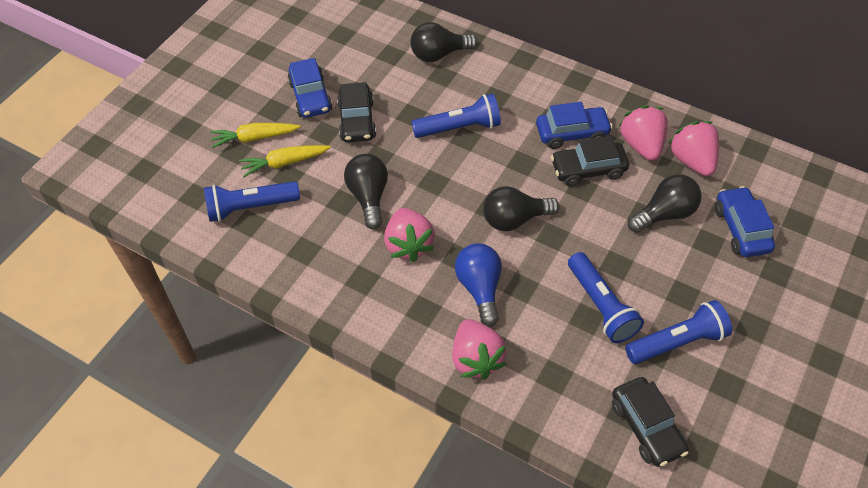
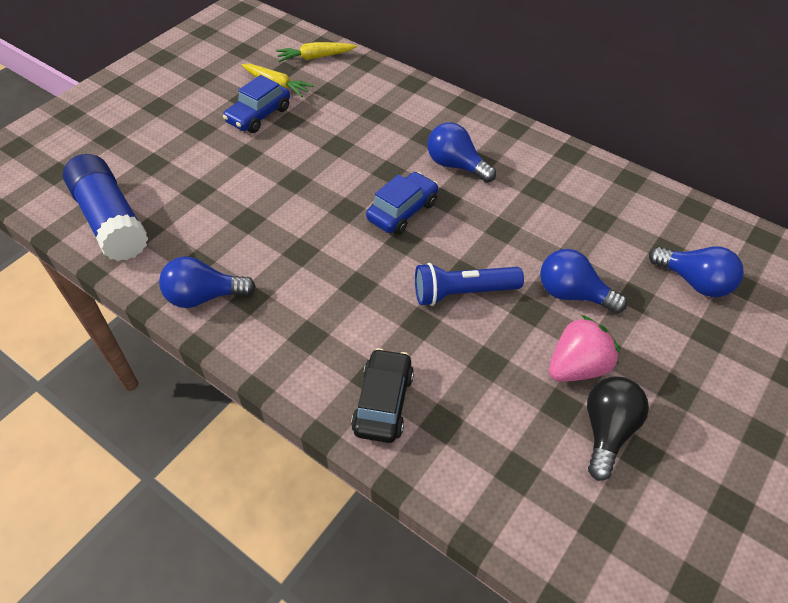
black car: 3 -> 1
black light bulb: 4 -> 1
blue car: 3 -> 2
blue flashlight: 4 -> 1
blue glue stick: 0 -> 1
blue light bulb: 1 -> 4
pink strawberry: 4 -> 1

